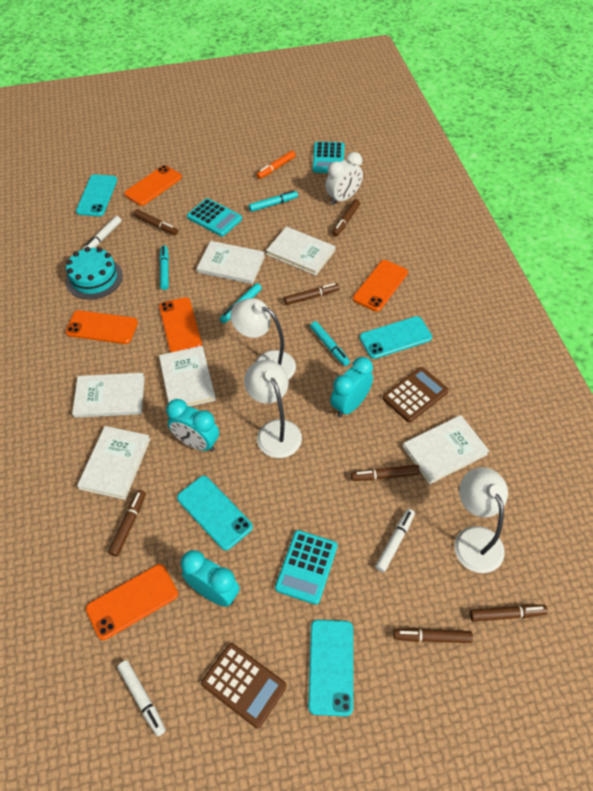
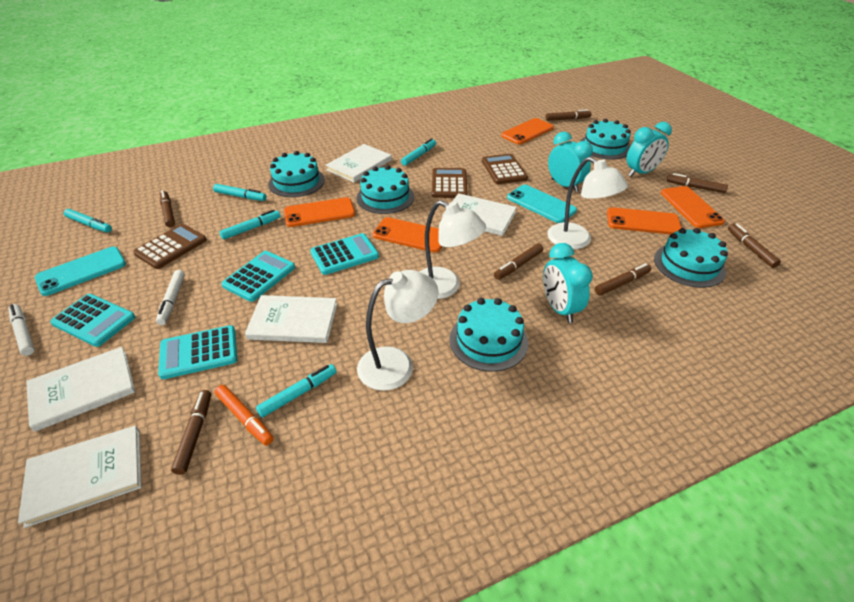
brown calculator: 2 -> 3
turquoise cake: 1 -> 5
turquoise calculator: 3 -> 4
turquoise marker: 4 -> 5
turquoise phone: 4 -> 2
white book: 6 -> 5
white clock: 1 -> 0
white marker: 3 -> 2

